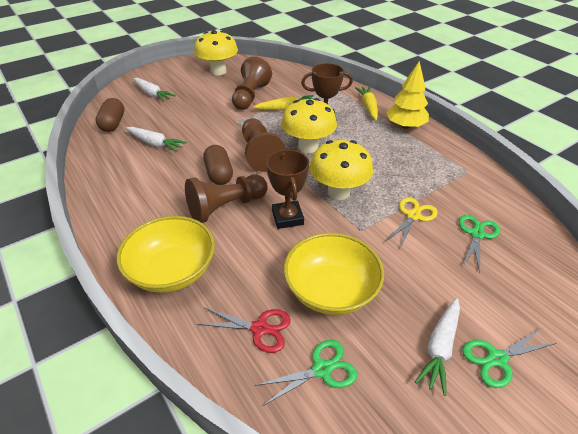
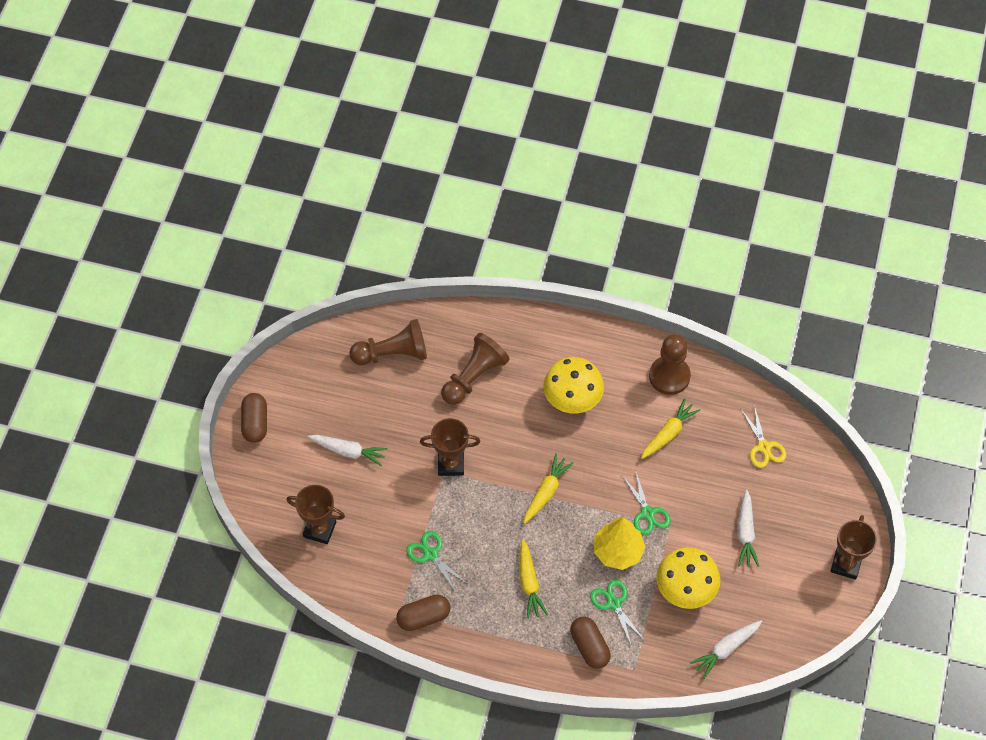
brown capsule: 2 -> 3
brown trophy: 2 -> 3
red scissors: 1 -> 0
yellow bowl: 2 -> 0
yellow carrot: 2 -> 3
yellow mushroom: 3 -> 2

